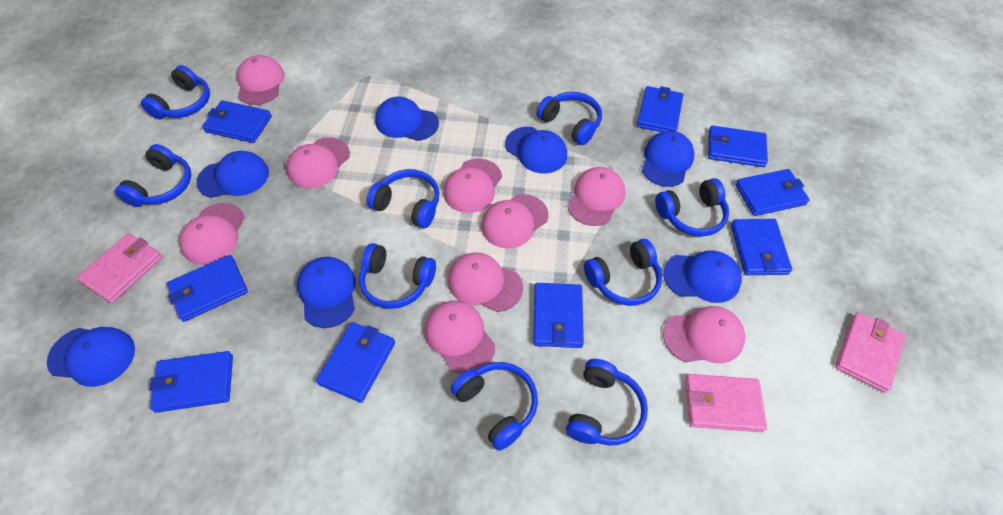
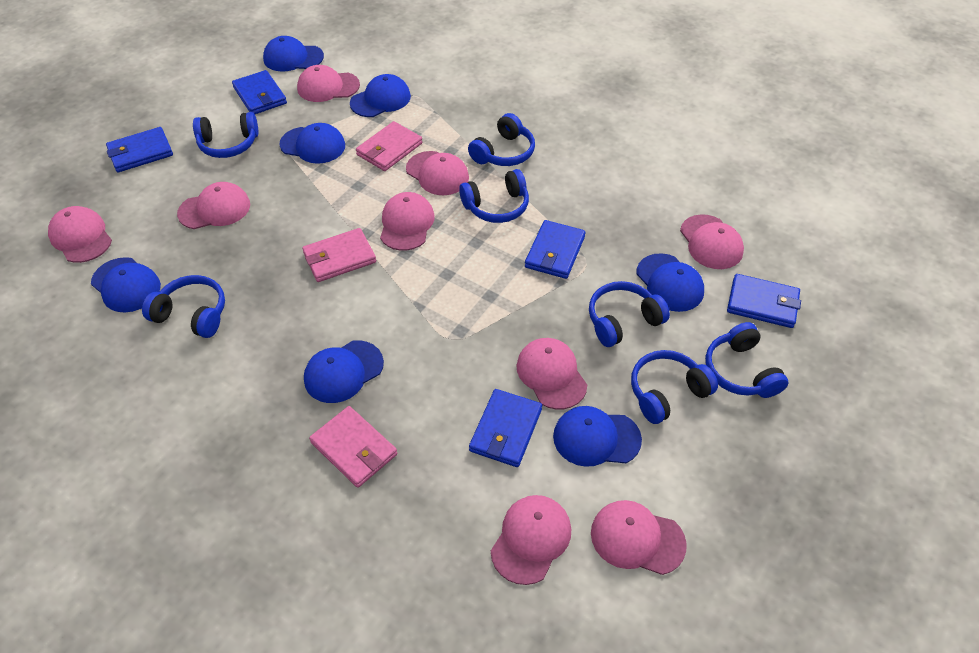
blue headphones: 9 -> 7
blue wallet: 9 -> 5

